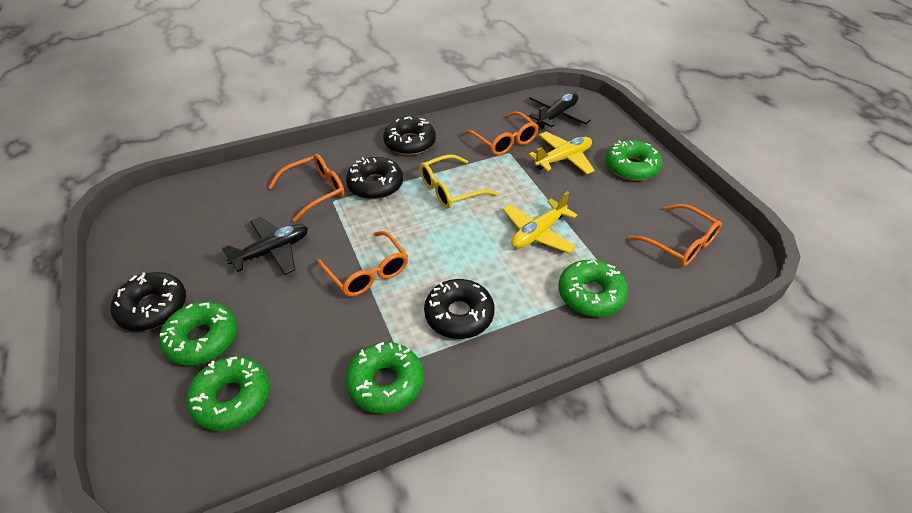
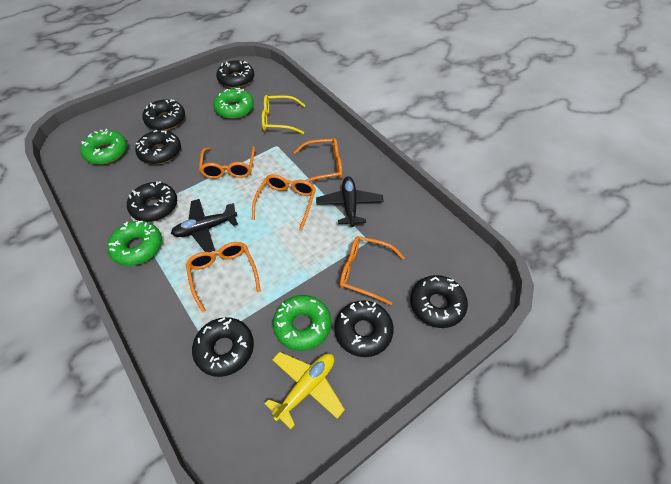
black donut: 4 -> 7
green donut: 5 -> 4
orange glasses: 4 -> 5
yellow plane: 2 -> 1

